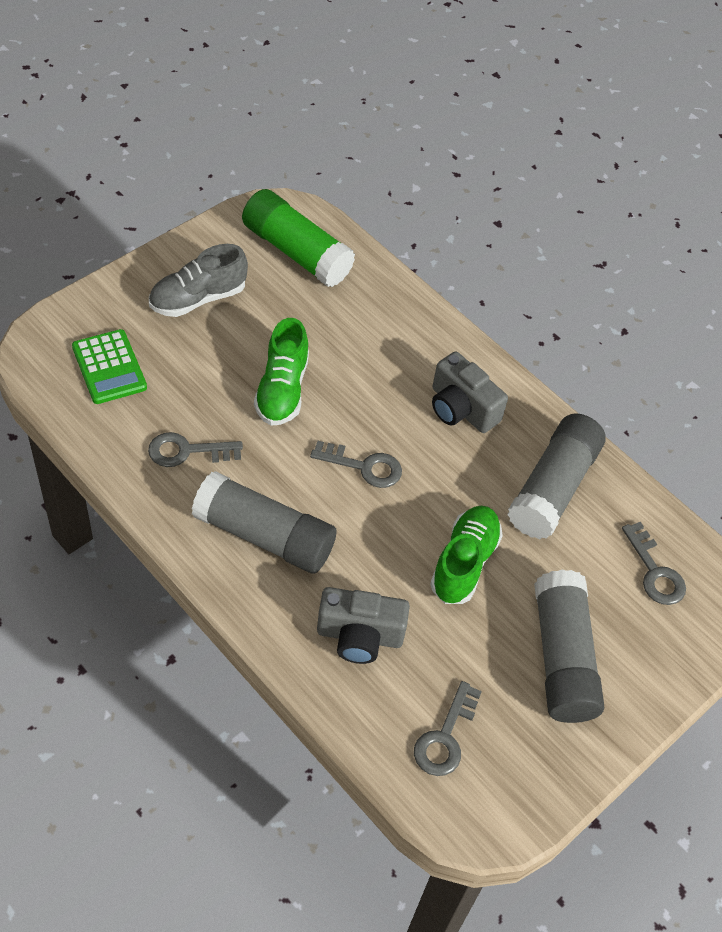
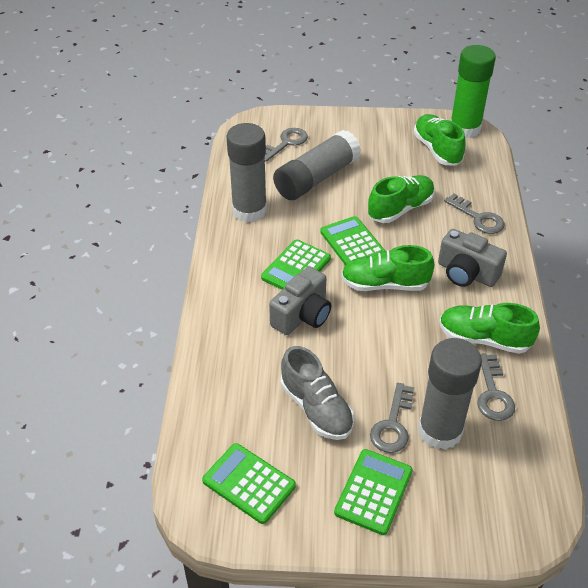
green calculator: 1 -> 4
green shoe: 2 -> 4

